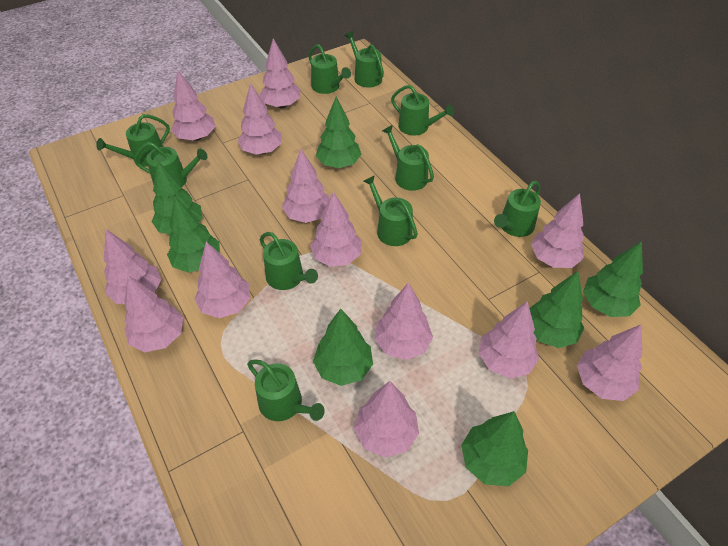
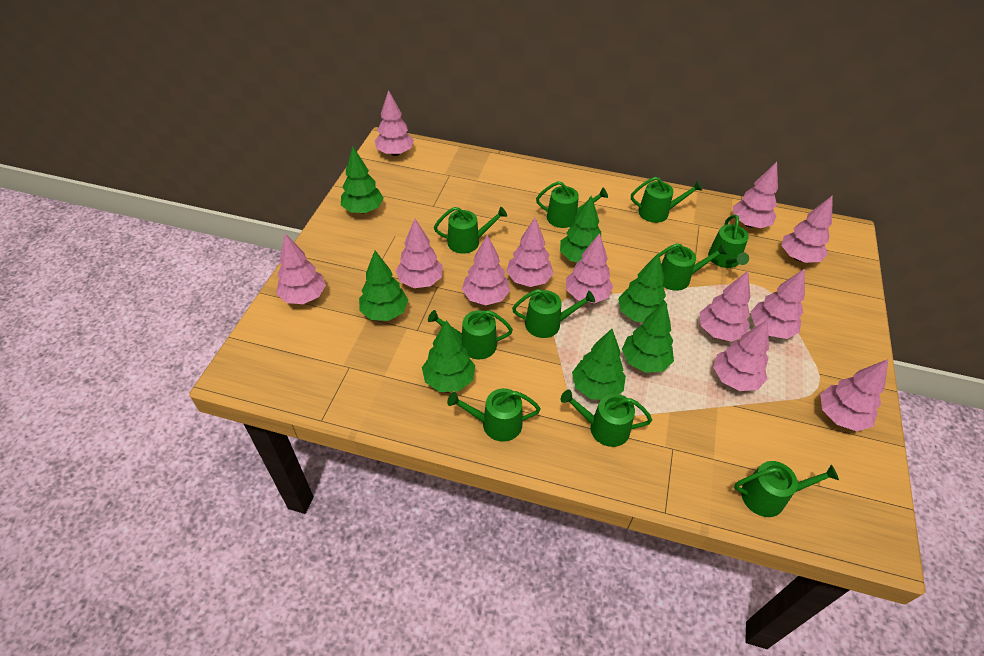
pink tree: 13 -> 12

